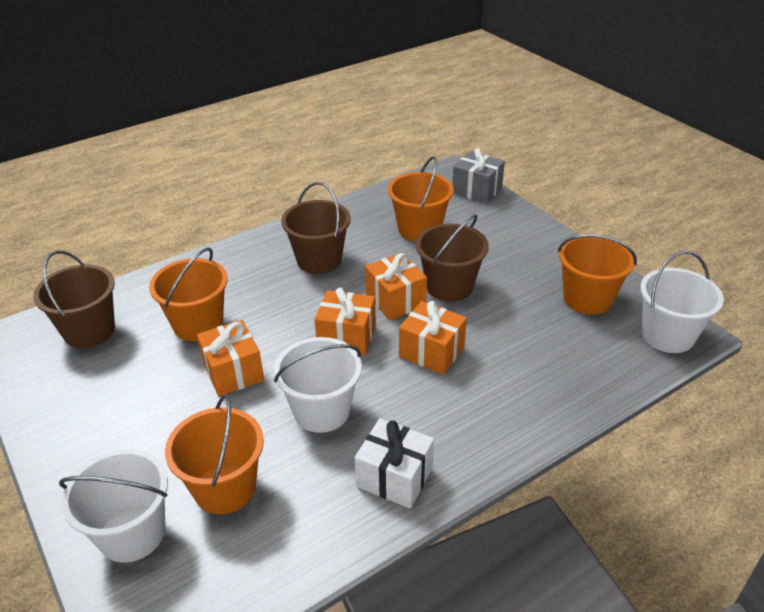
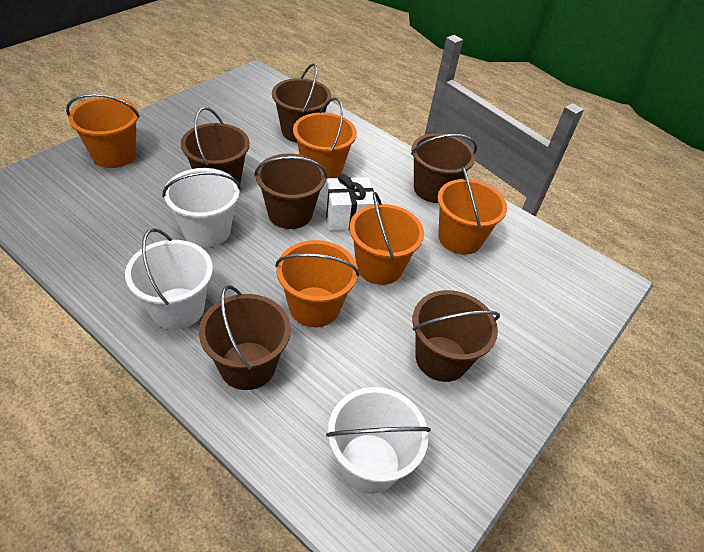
brown bucket: 3 -> 6
grey gift: 1 -> 0
orange bucket: 4 -> 5
orange gift: 4 -> 0

